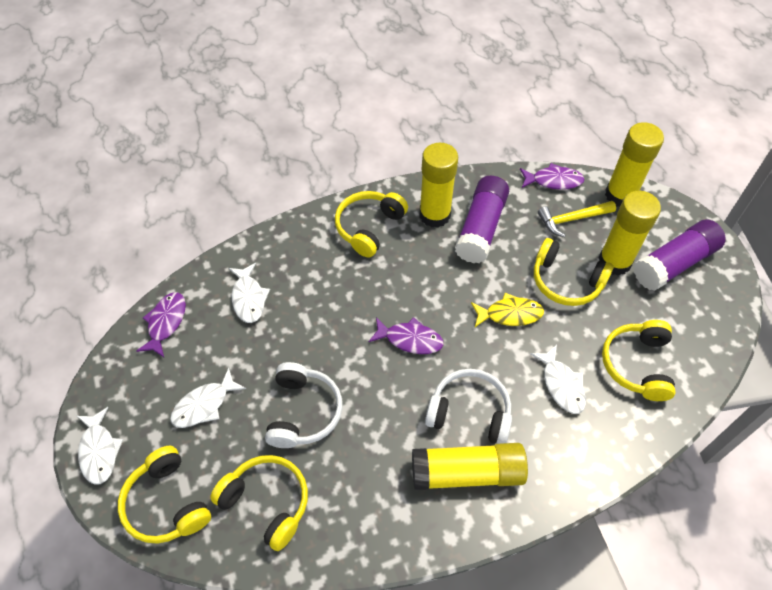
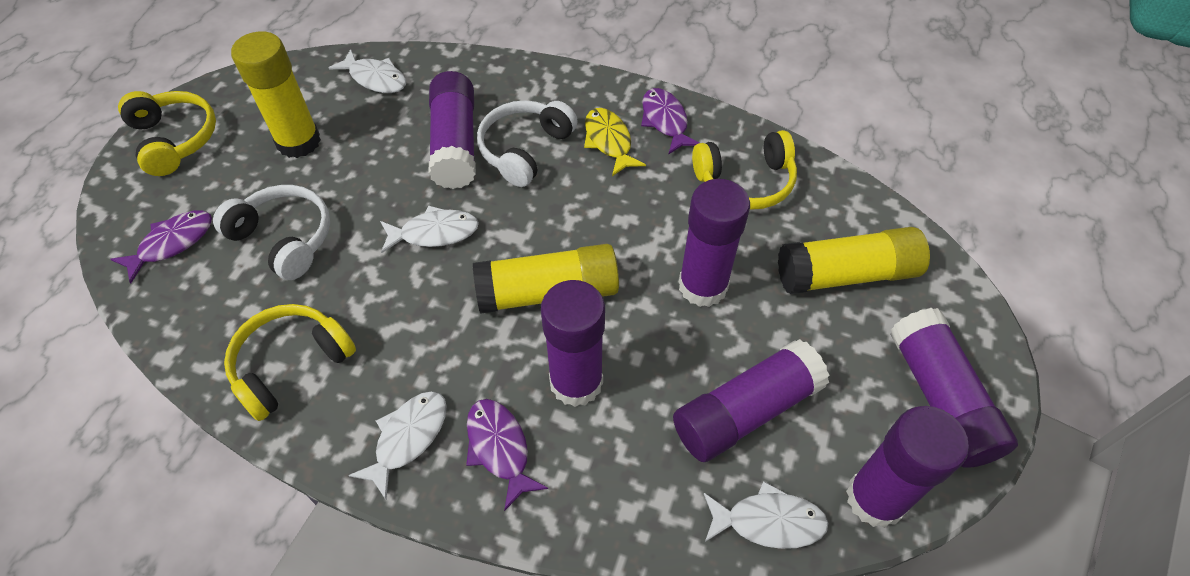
purple glue stick: 2 -> 6
yellow glue stick: 4 -> 3
yellow hammer: 1 -> 0
yellow headphones: 5 -> 3

